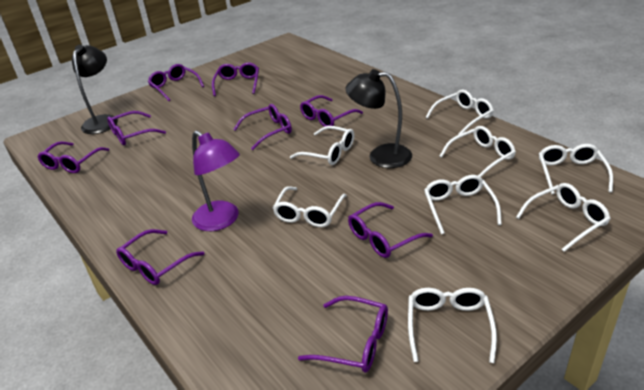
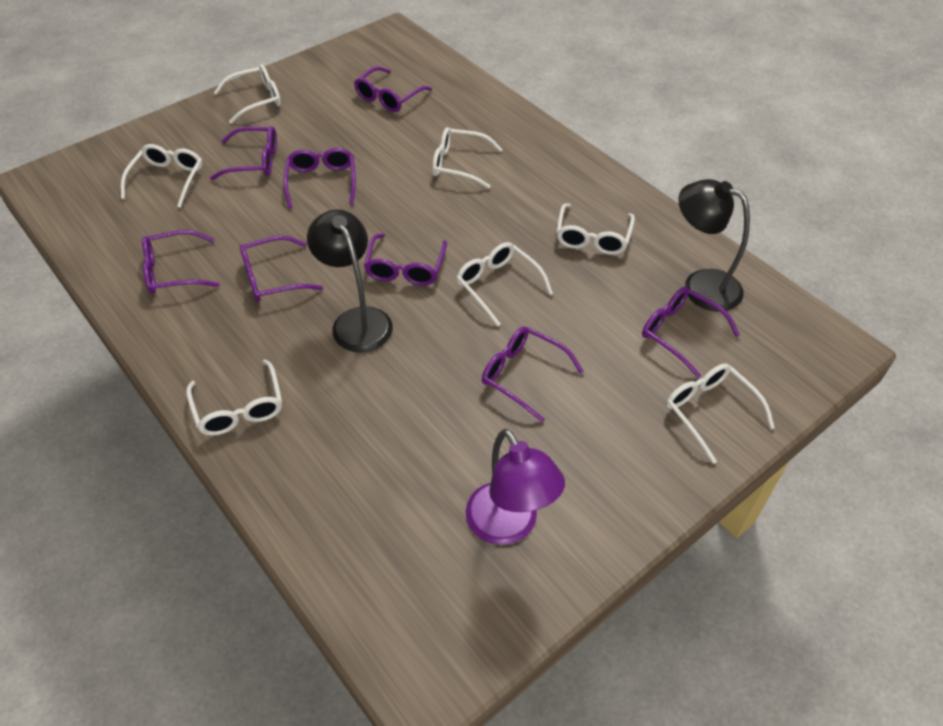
purple glasses: 9 -> 8
white glasses: 8 -> 7

